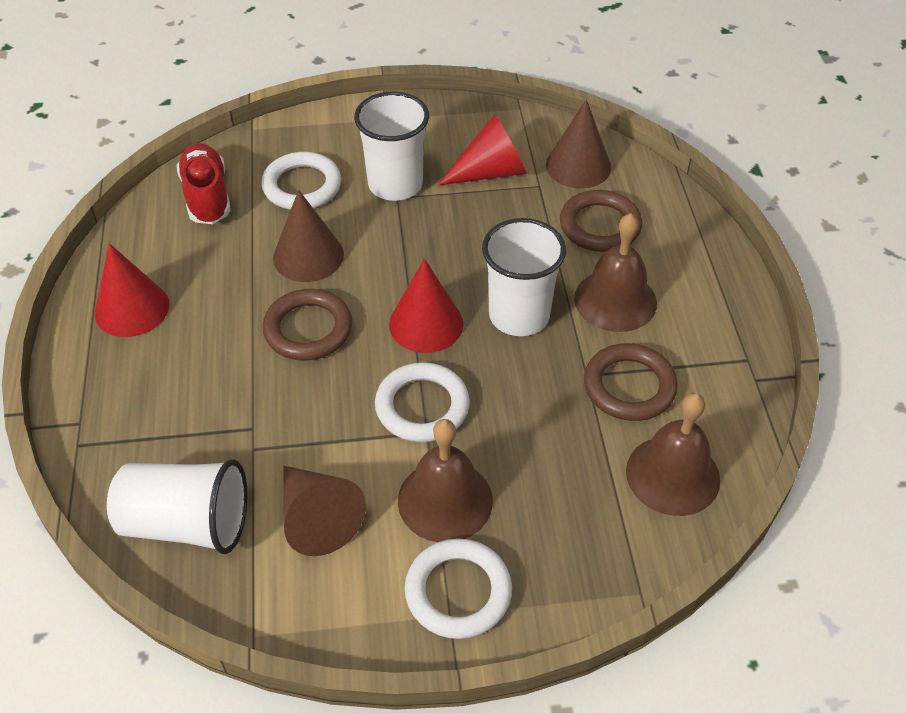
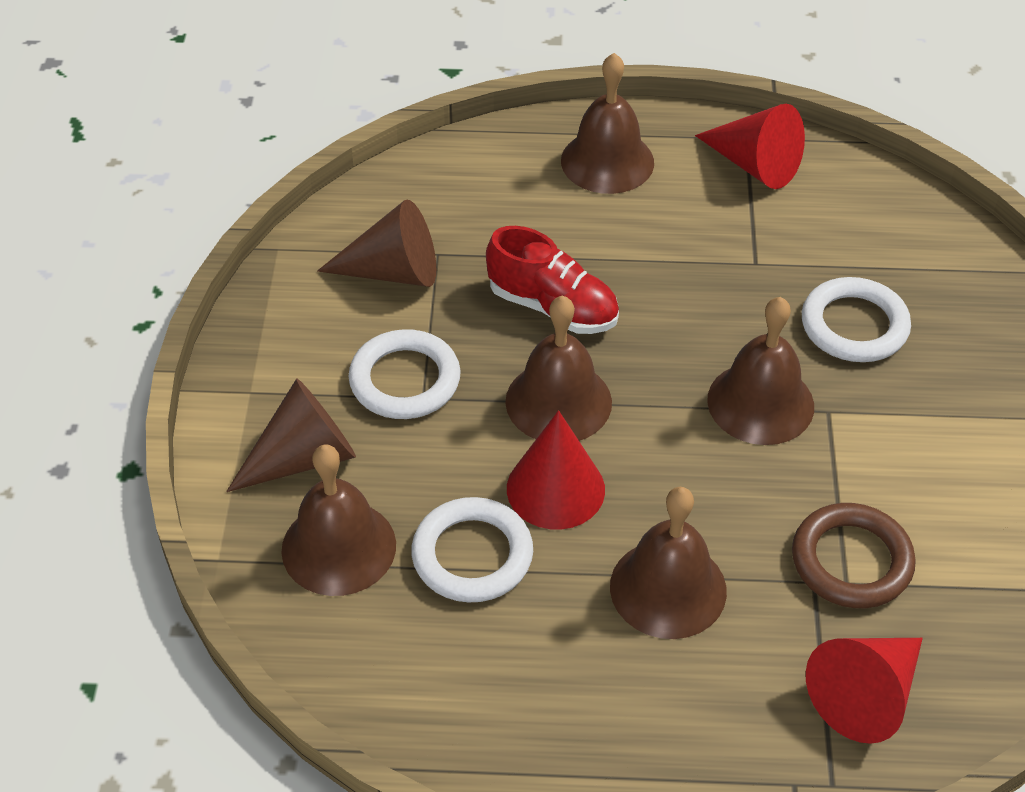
brown bell: 3 -> 5
brown cone: 3 -> 2
brown ring: 3 -> 1
white cup: 3 -> 0

